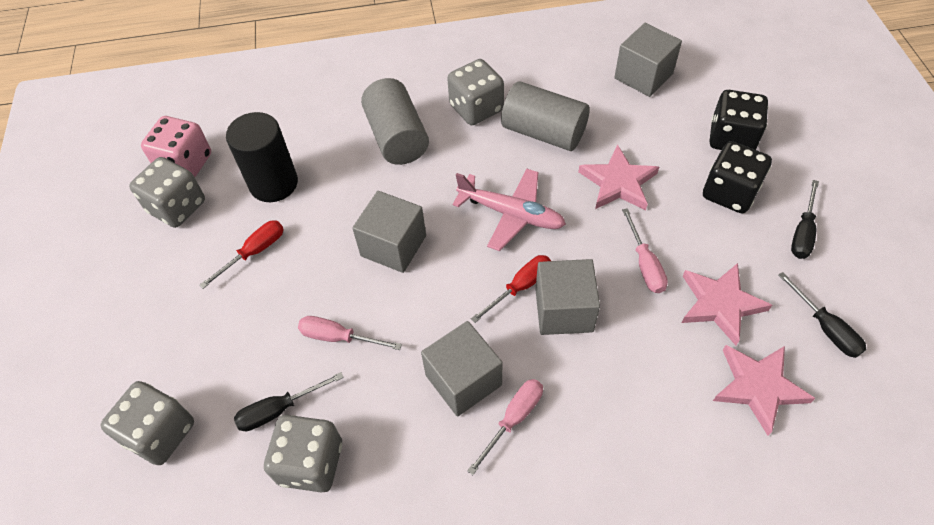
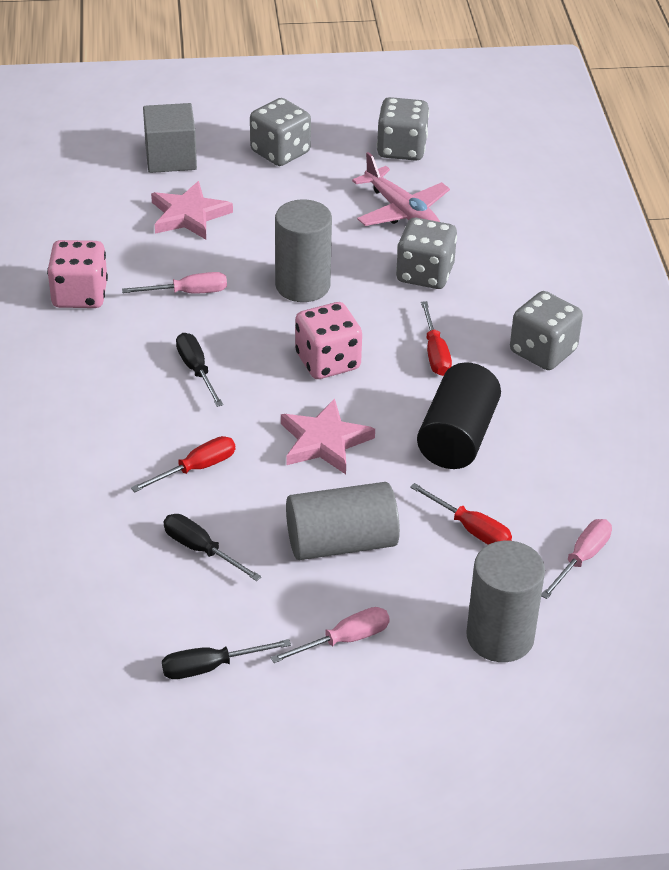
black dice: 2 -> 0
grey cube: 4 -> 1
grey cylinder: 2 -> 3
pink dice: 1 -> 2
pink star: 3 -> 2
red screwdriver: 2 -> 3

